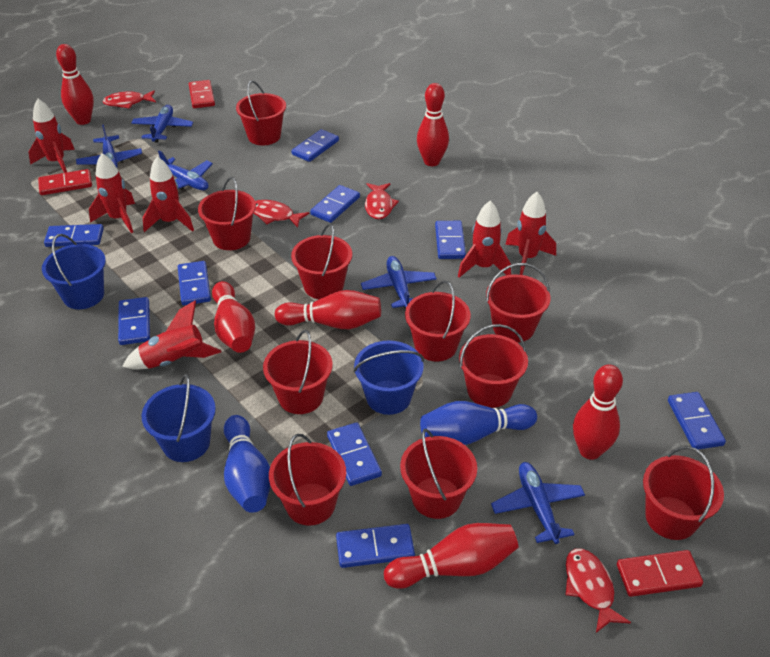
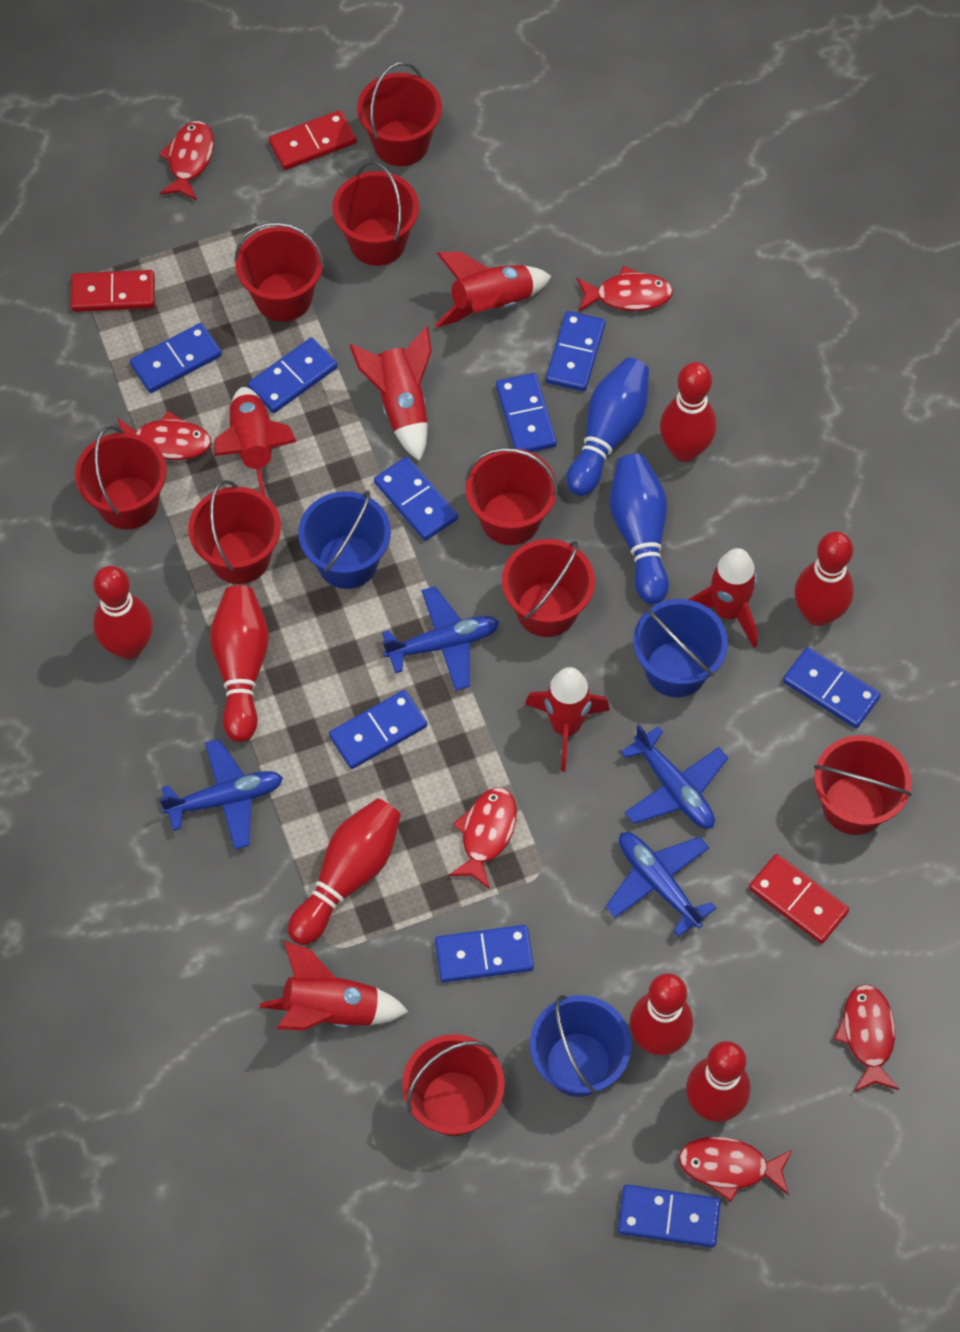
blue plane: 5 -> 4
red bowling pin: 6 -> 7
red bucket: 10 -> 9
red fish: 4 -> 6

